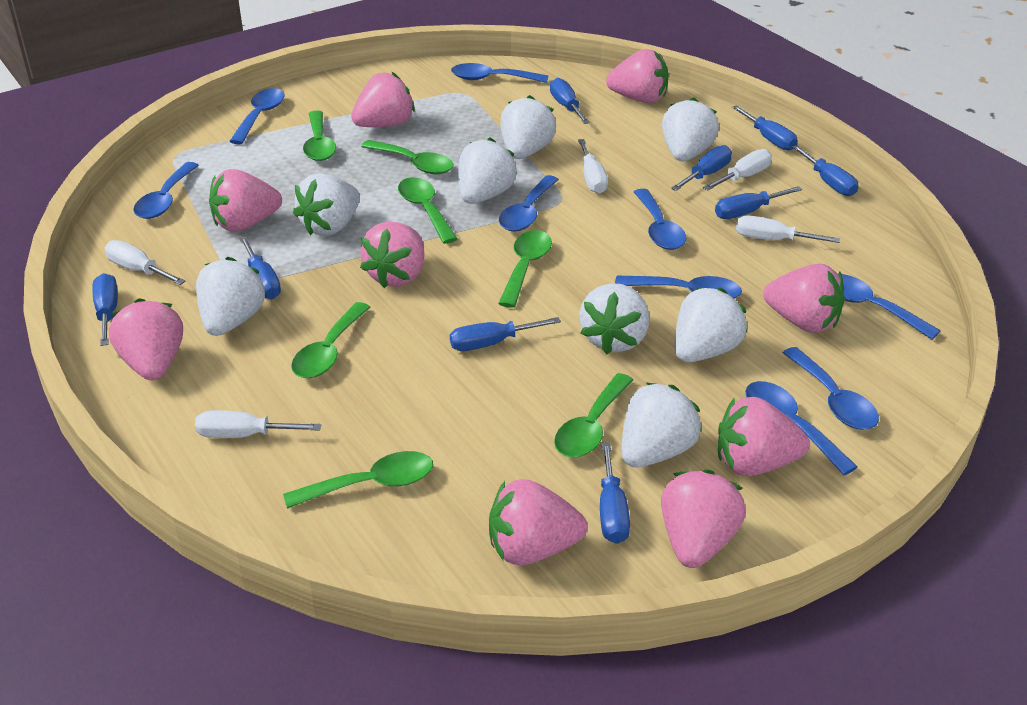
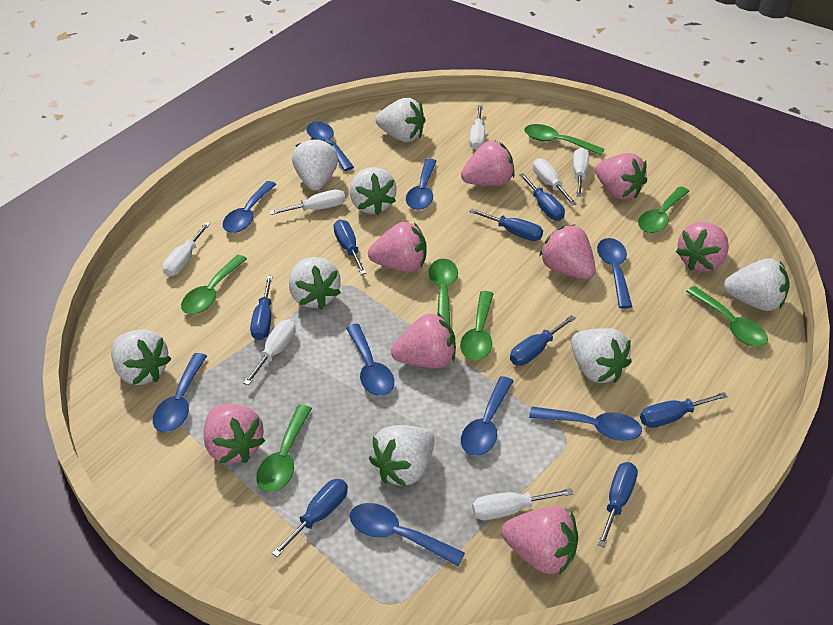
blue screwdriver: 9 -> 8
pink strawberry: 9 -> 8
white screwdriver: 5 -> 7

